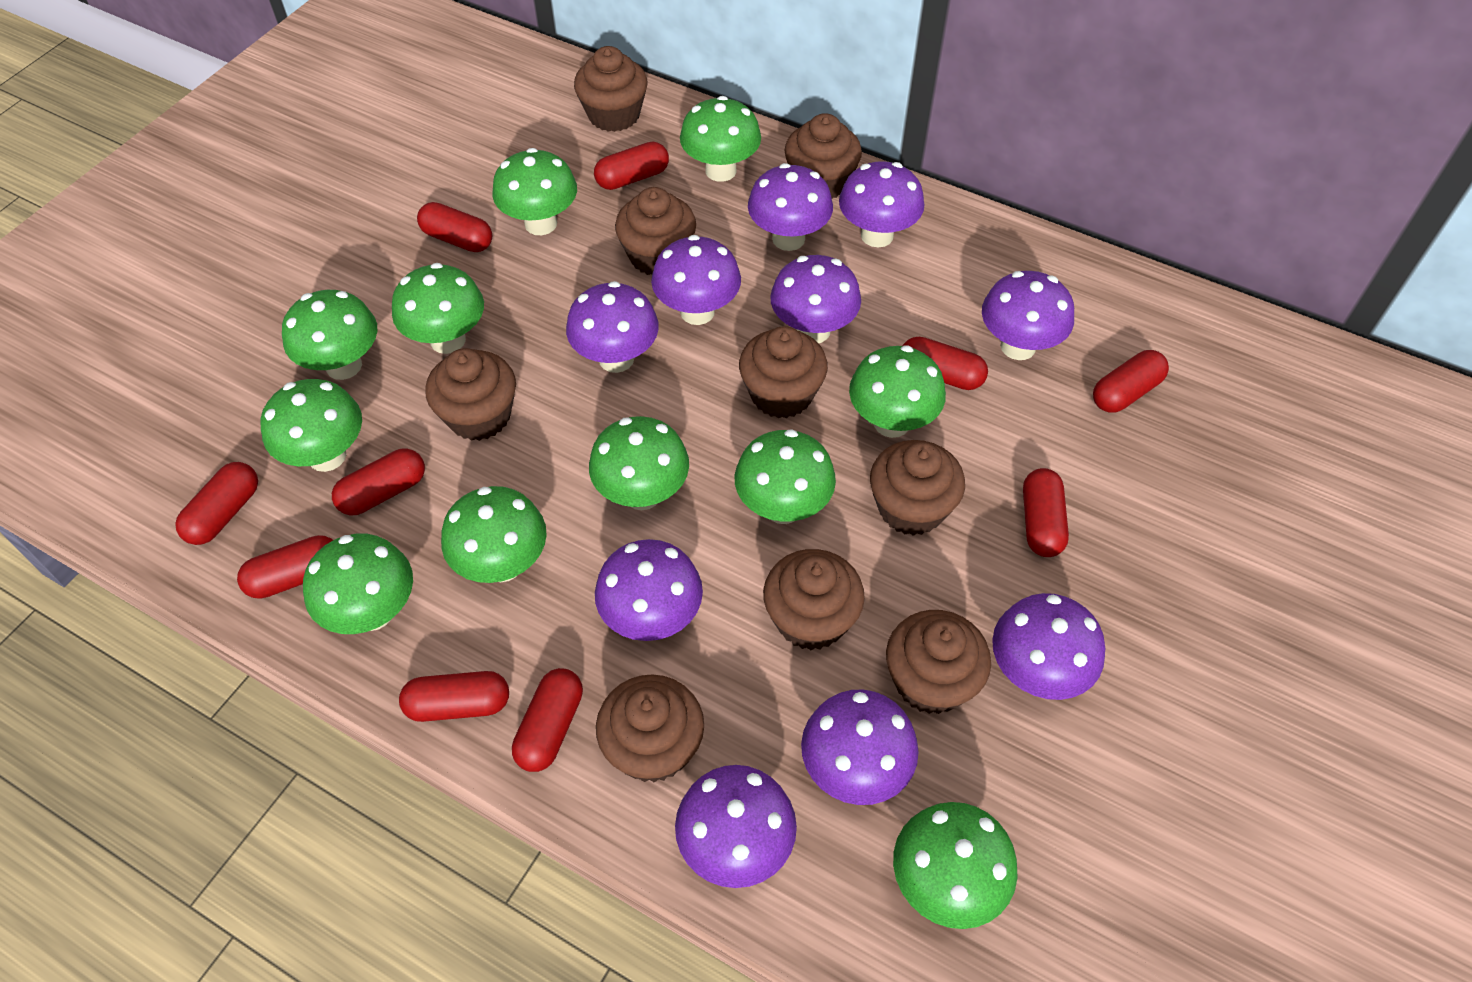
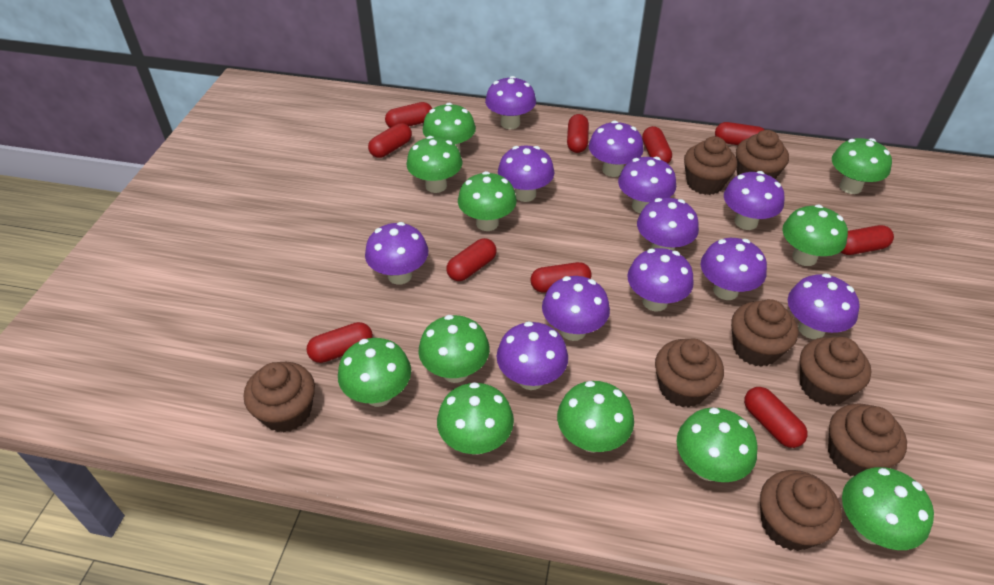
brown cupcake: 9 -> 8
purple mushroom: 10 -> 12

